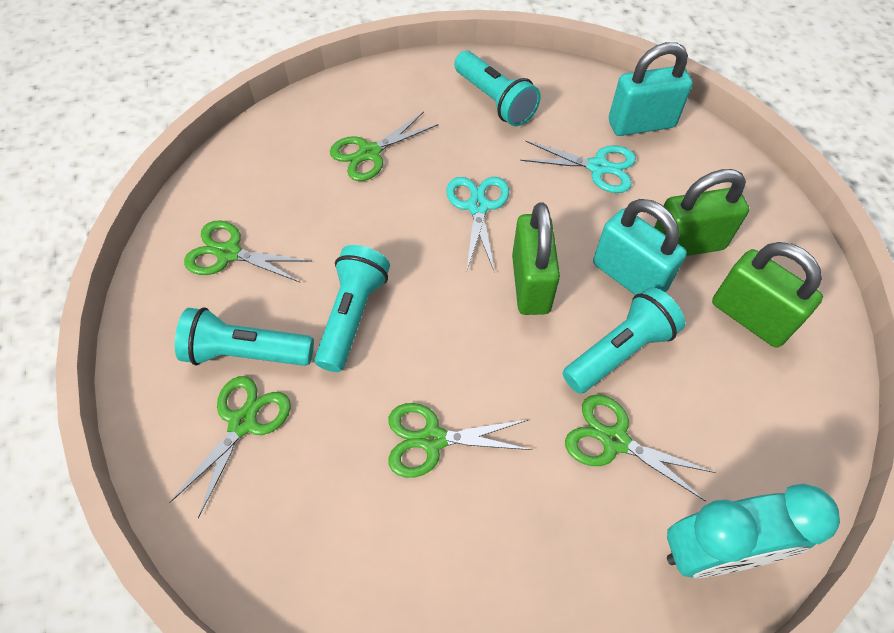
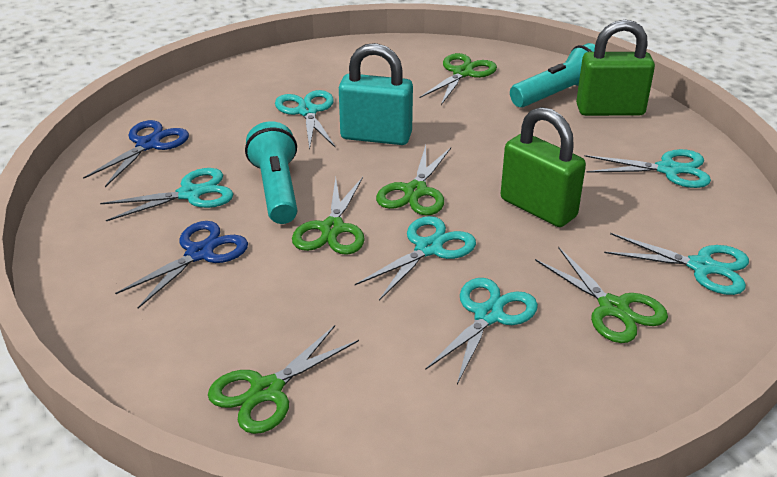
blue scissors: 0 -> 2
green padlock: 3 -> 2
turquoise clock: 1 -> 0
turquoise flashlight: 4 -> 2
turquoise padlock: 2 -> 1
turquoise scissors: 2 -> 6

